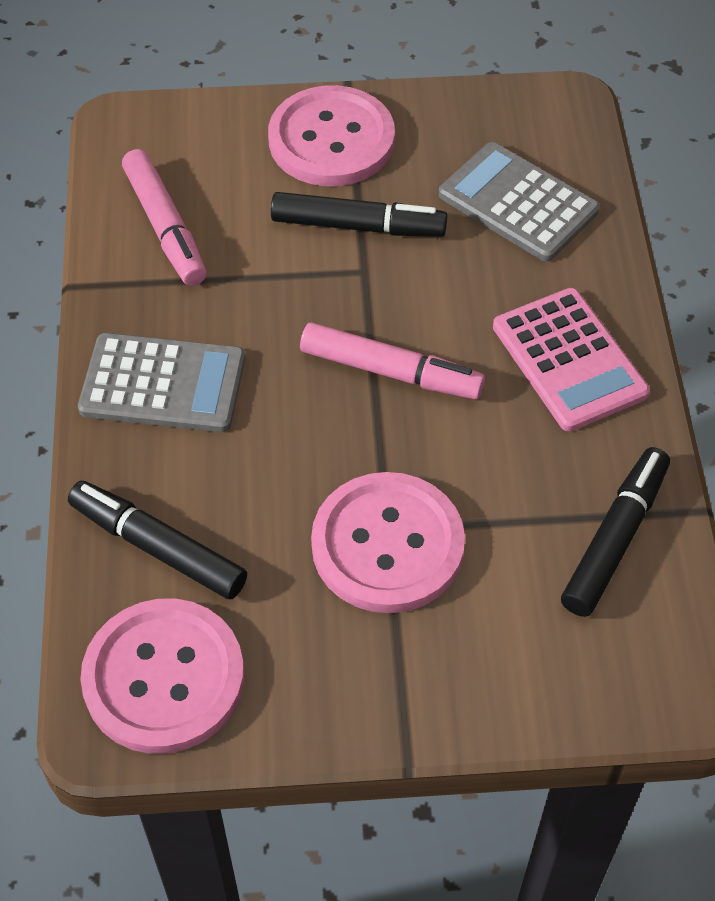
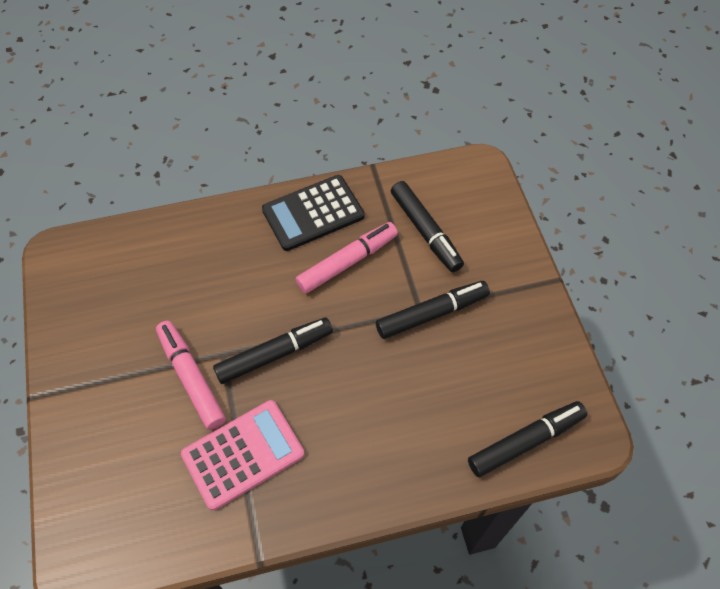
black calculator: 0 -> 1
black marker: 3 -> 4
grey calculator: 2 -> 0
pink button: 3 -> 0

